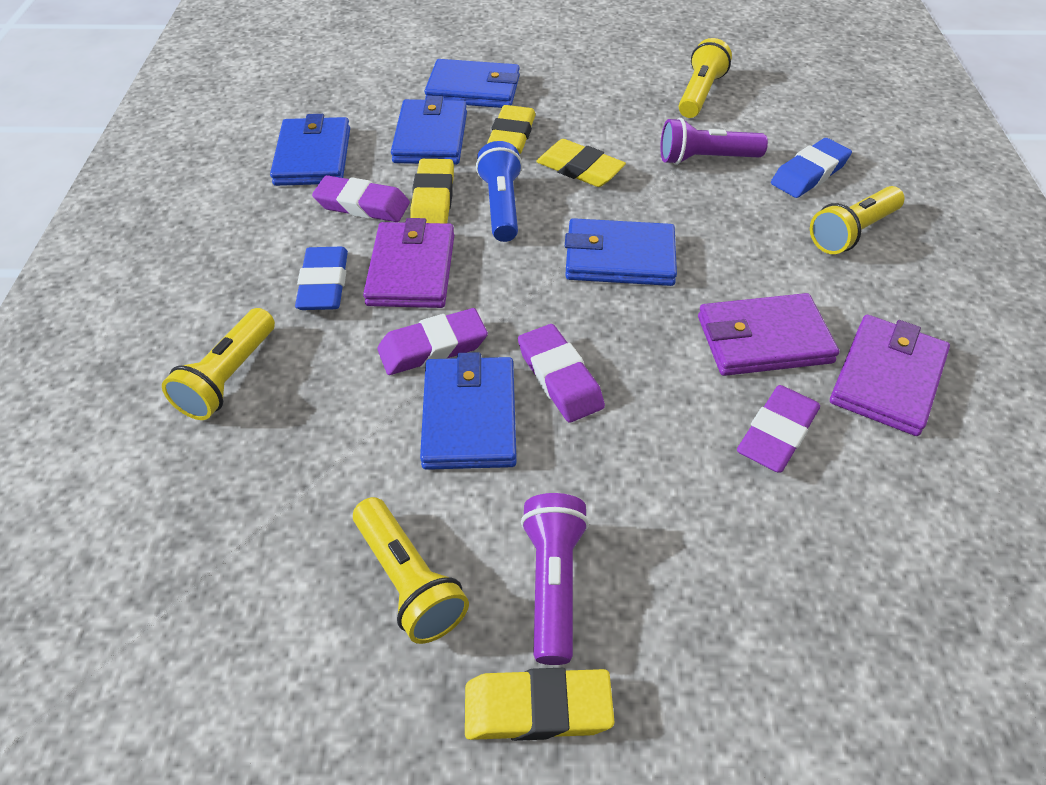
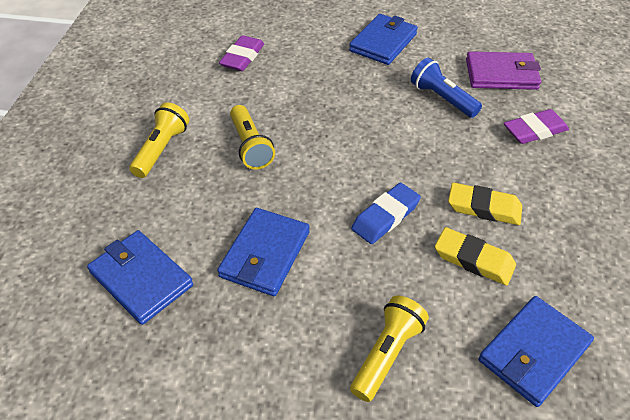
blue eraser: 2 -> 1
blue wallet: 5 -> 4
purple eraser: 4 -> 2
purple flashlight: 2 -> 0
purple wallet: 3 -> 1
yellow eraser: 4 -> 2
yellow flashlight: 4 -> 3

